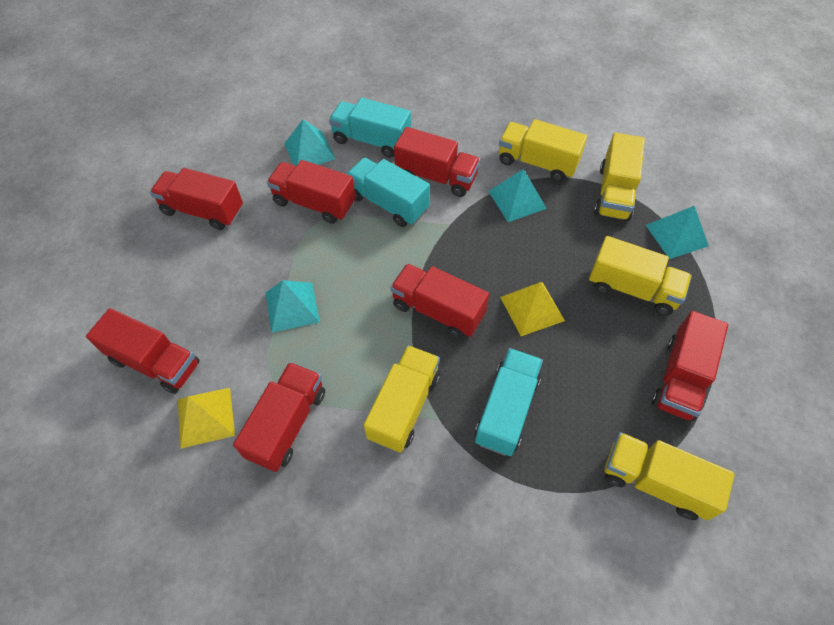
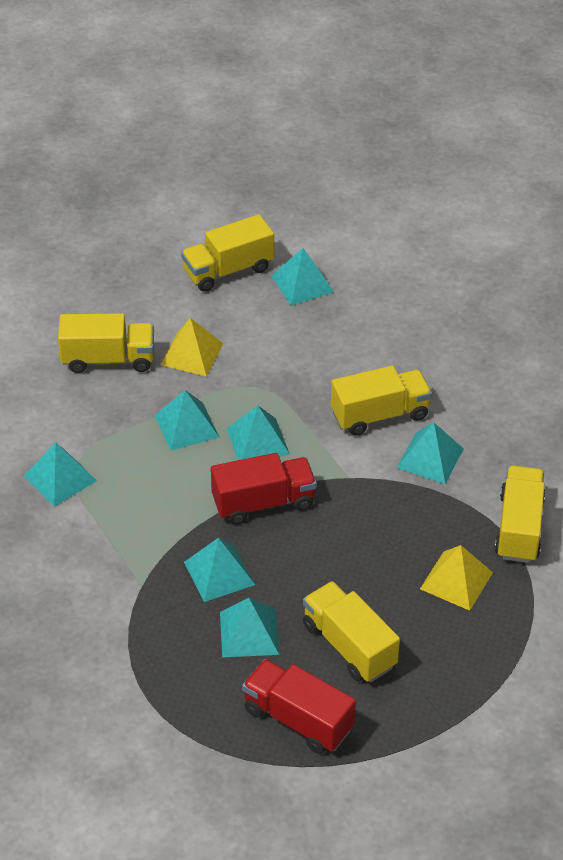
red truck: 7 -> 2
turquoise pyramid: 4 -> 7
turquoise truck: 3 -> 0

